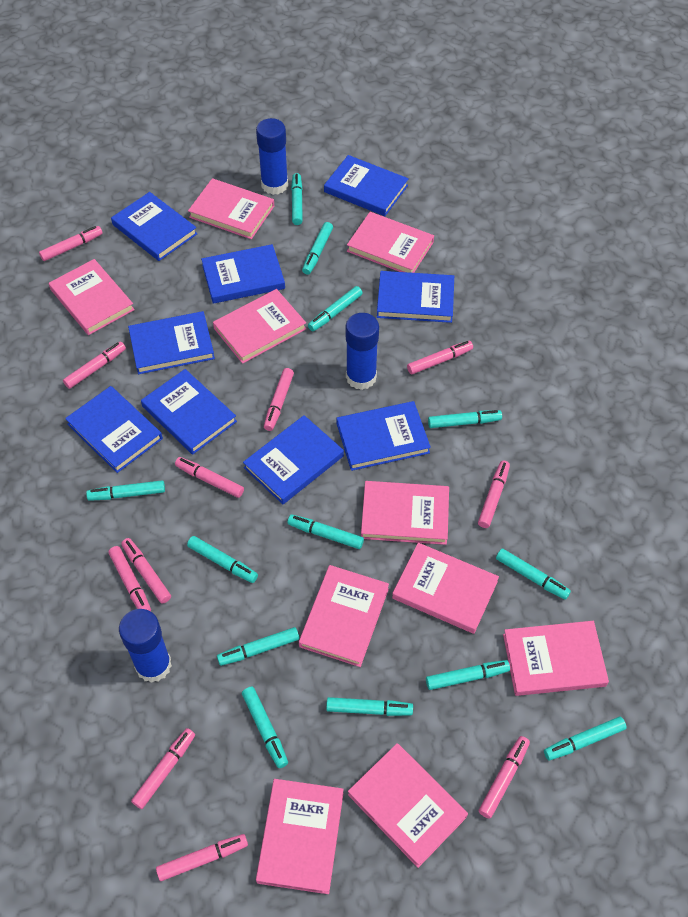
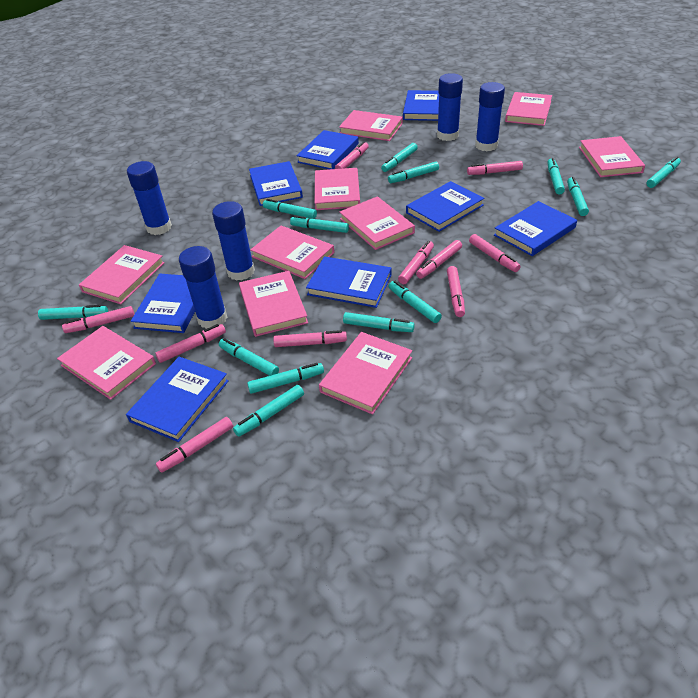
blue book: 9 -> 8
blue glue stick: 3 -> 5
pink marker: 11 -> 10

